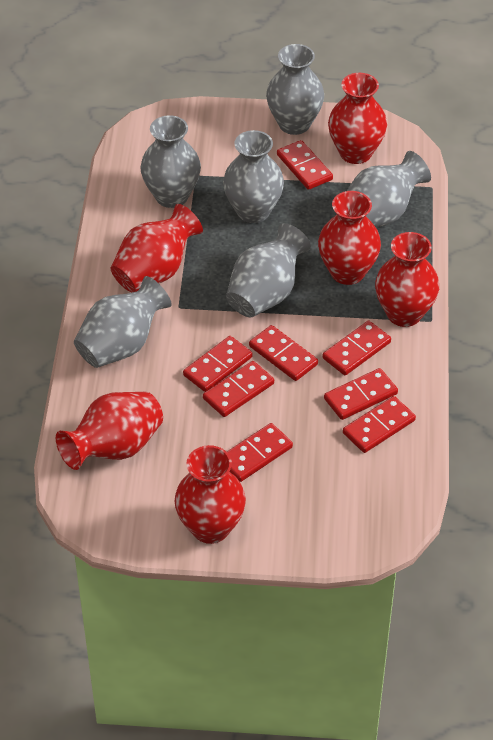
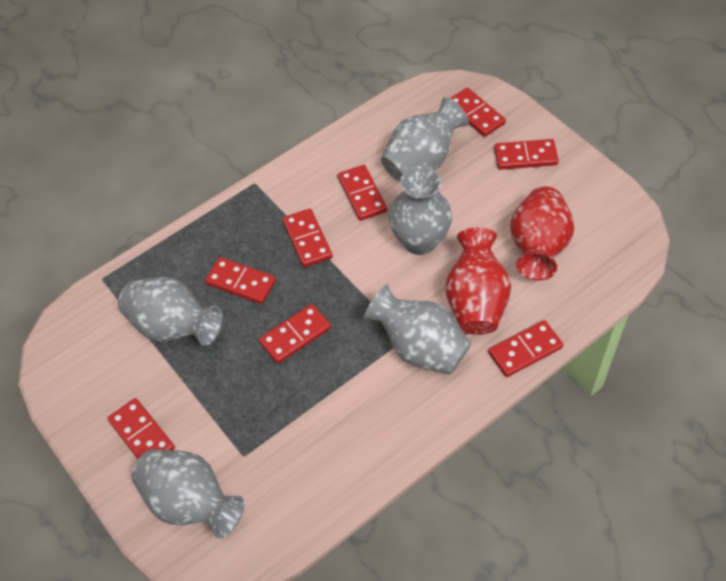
grey vase: 6 -> 5
red vase: 6 -> 2

